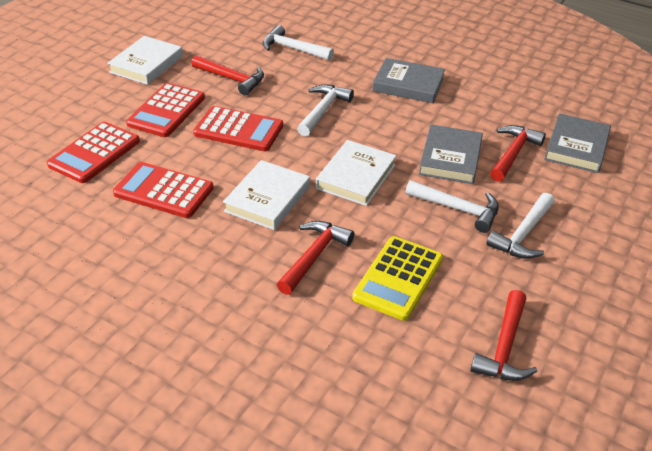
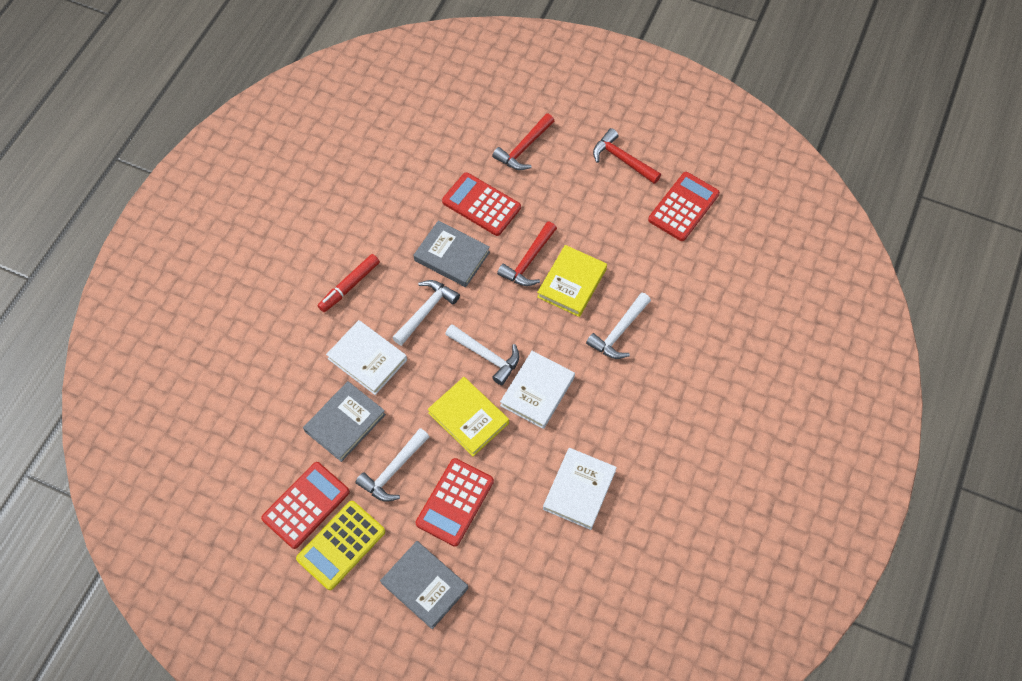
red hammer: 4 -> 3
red marker: 0 -> 1
yellow book: 0 -> 2

